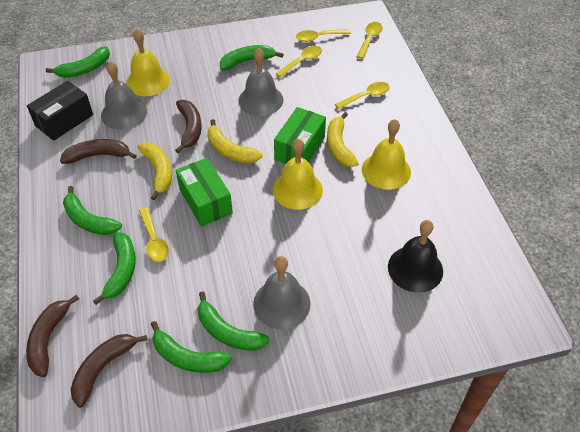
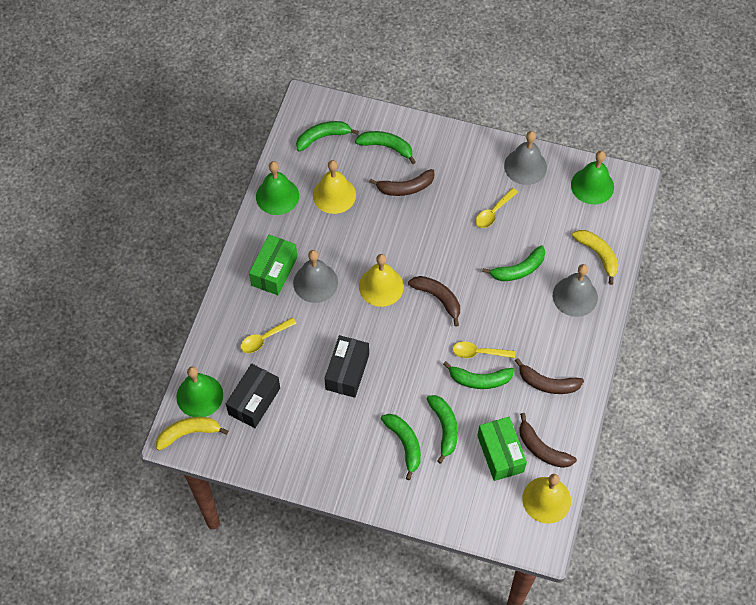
black bell: 1 -> 0
black box: 1 -> 2
green bell: 0 -> 3
yellow banana: 3 -> 2
yellow spoon: 5 -> 3

